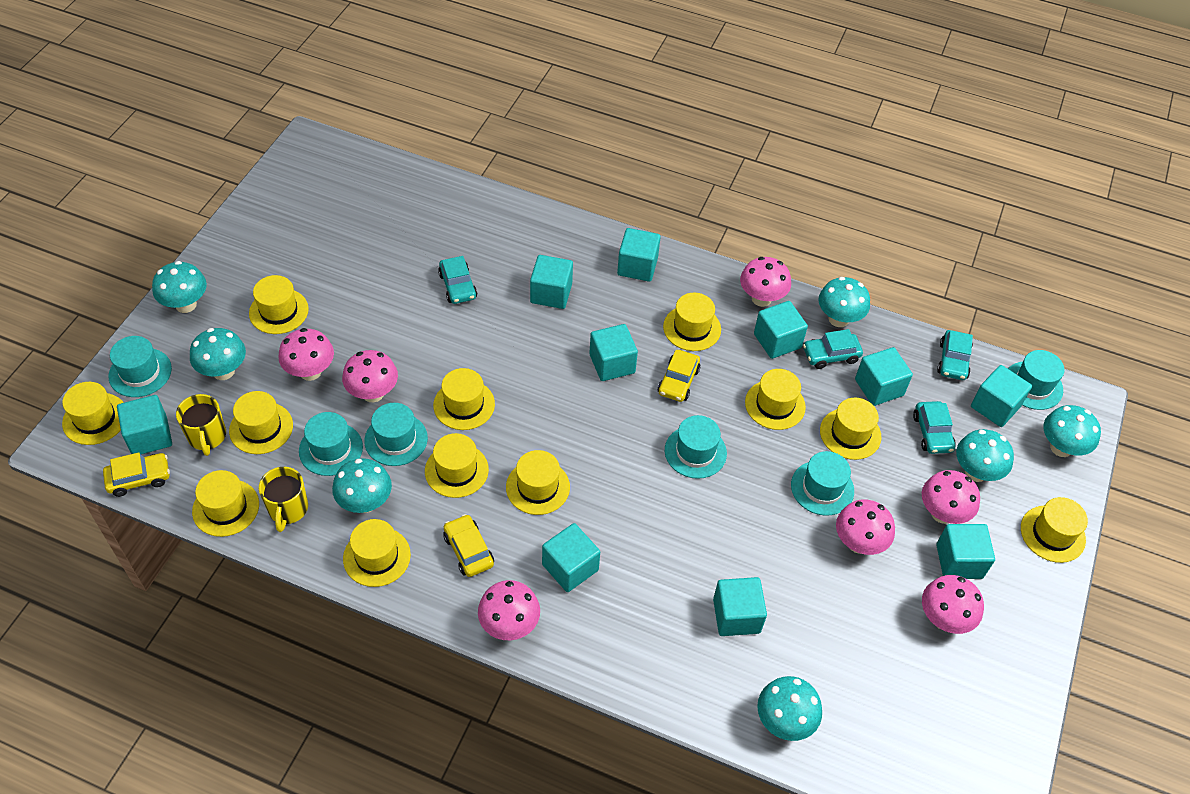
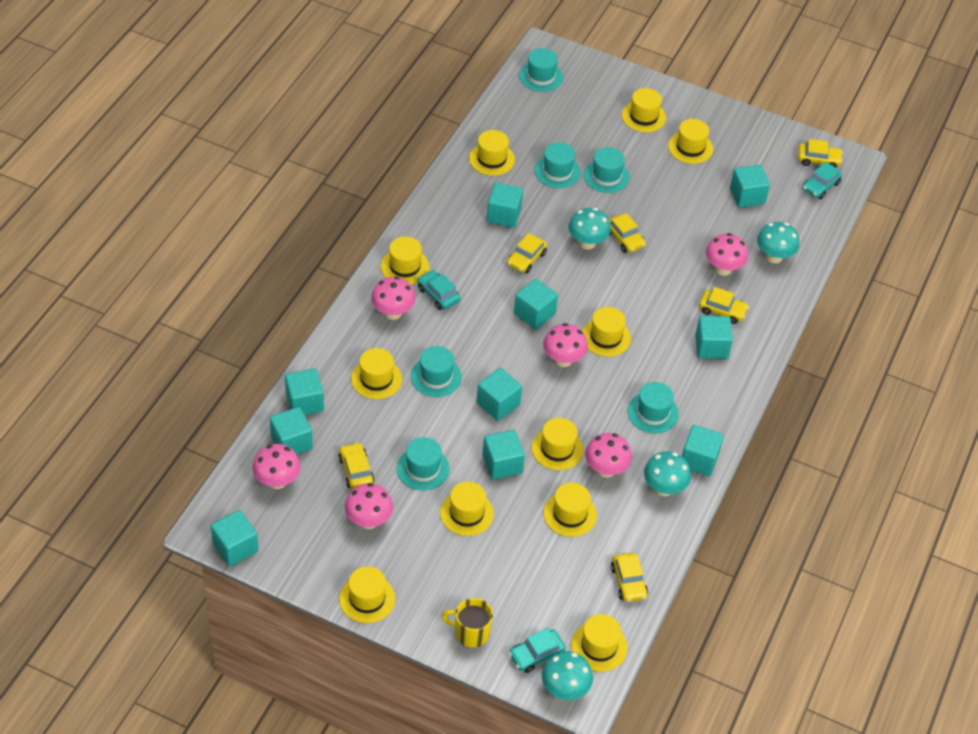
pink mushroom: 7 -> 6
turquoise car: 4 -> 3
turquoise mushroom: 7 -> 4
yellow car: 3 -> 6
yellow hat: 12 -> 11
yellow mug: 2 -> 1

